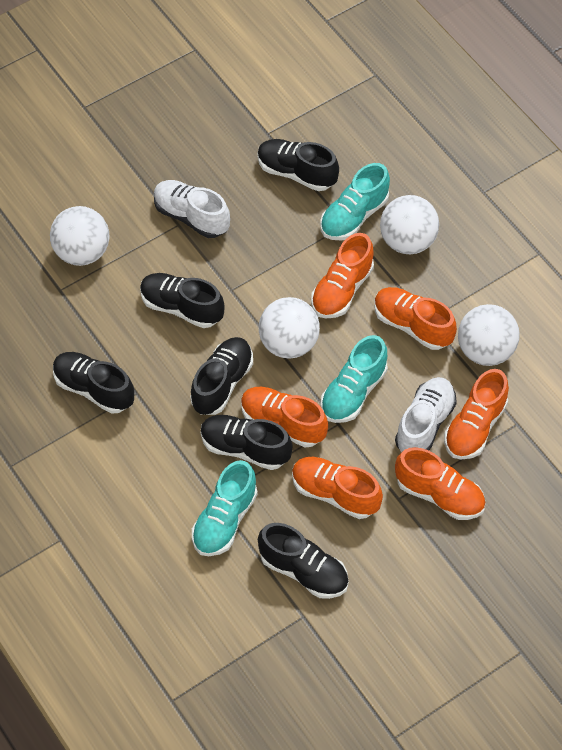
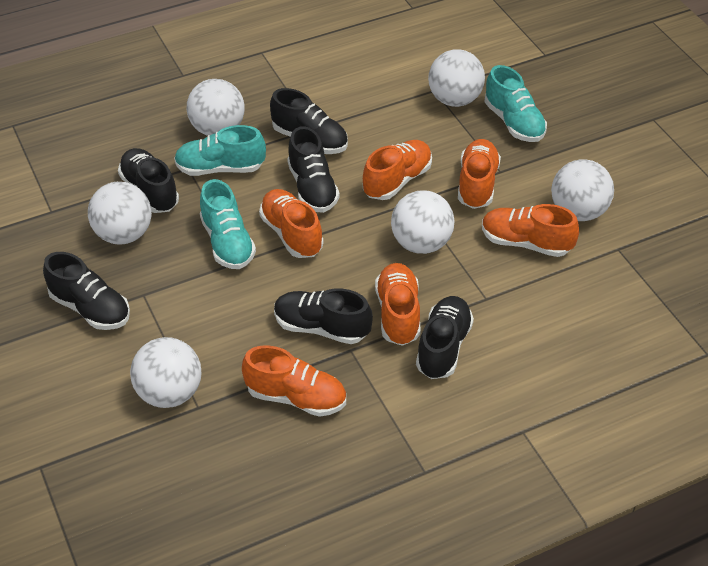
white ball: 4 -> 6
white shoe: 2 -> 0

